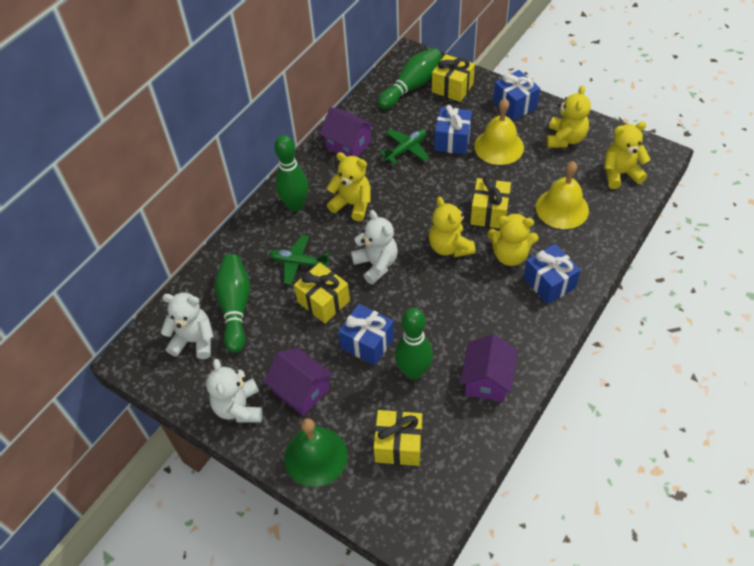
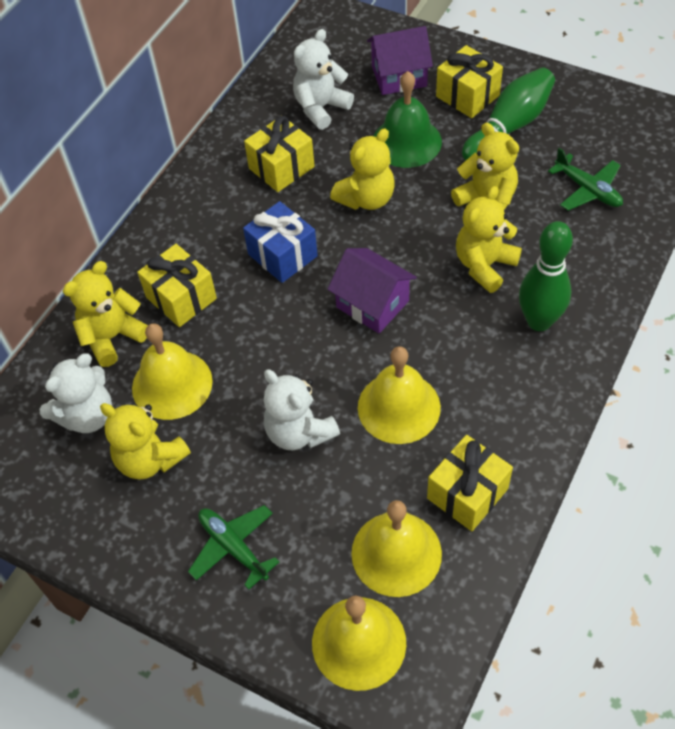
blue gift: 4 -> 1
green bowling pin: 4 -> 2
purple house: 3 -> 2
yellow bell: 2 -> 4

